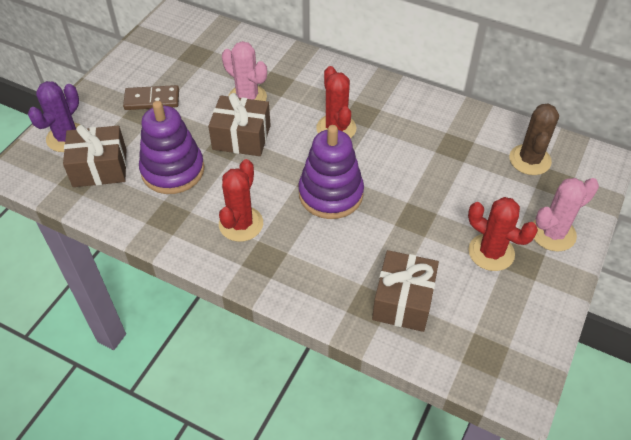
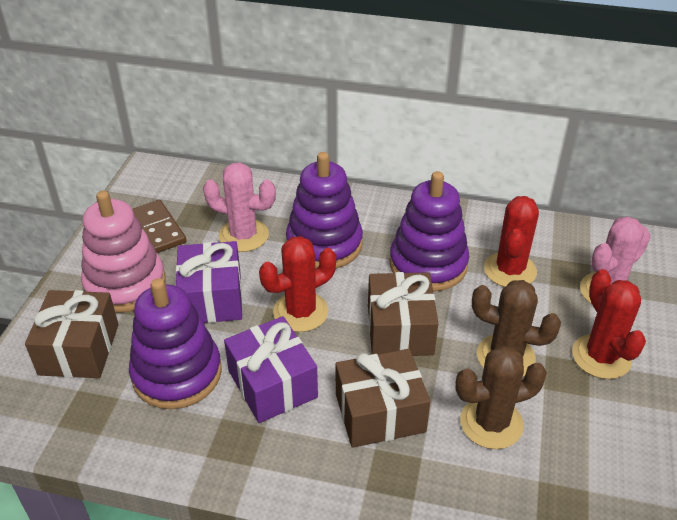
brown cactus: 1 -> 2
pink stacking toy: 0 -> 1
purple cactus: 1 -> 0
purple gift: 0 -> 2
purple stacking toy: 2 -> 3

